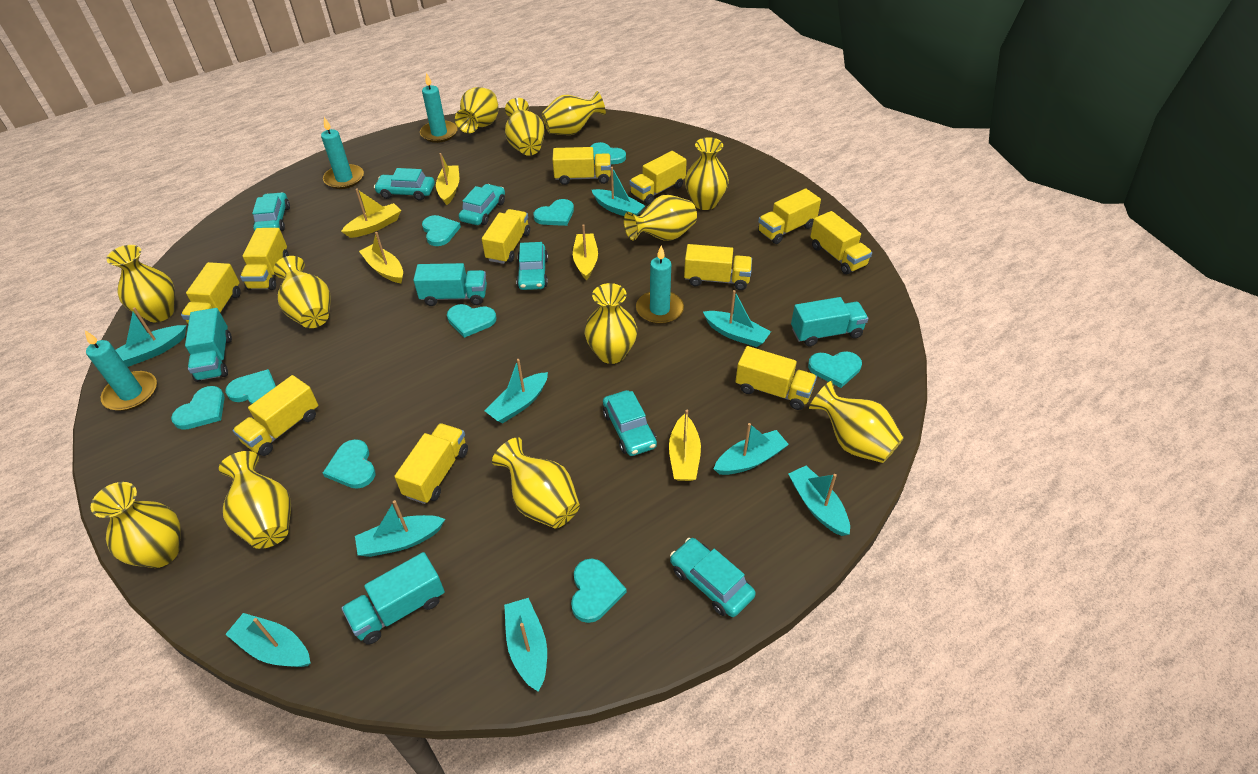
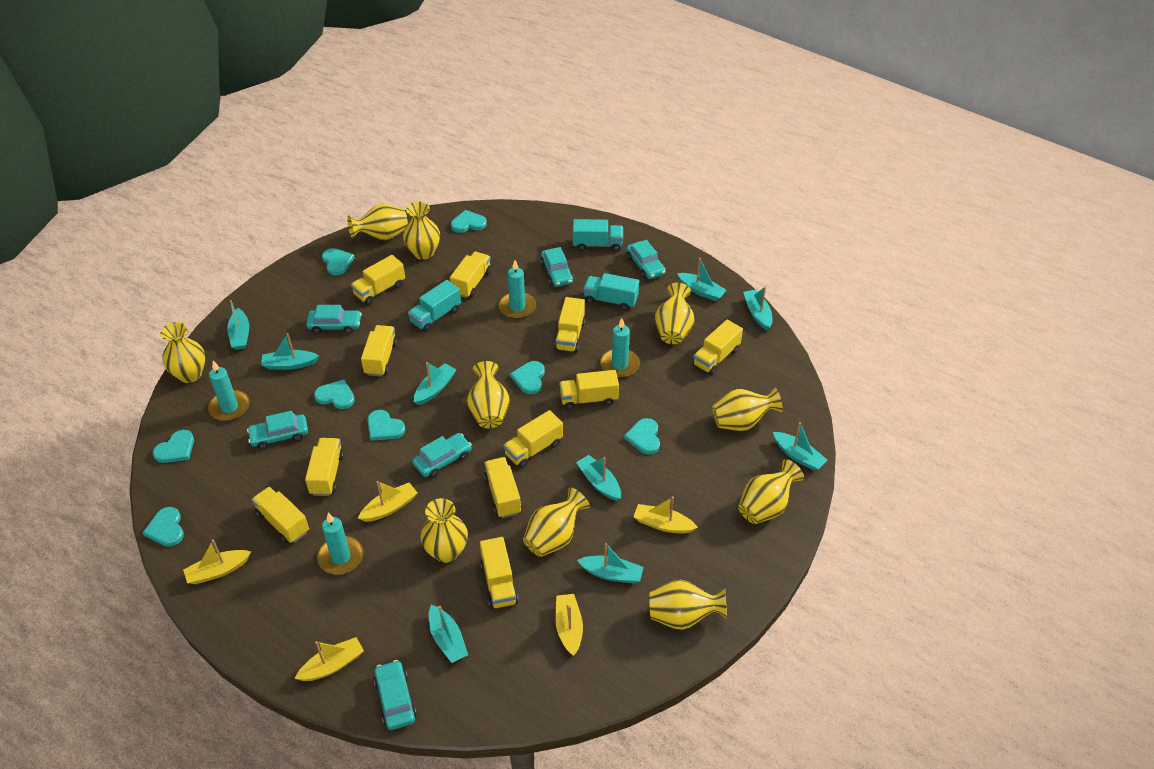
turquoise heart: 9 -> 8
turquoise truck: 4 -> 3
yellow vase: 12 -> 10

